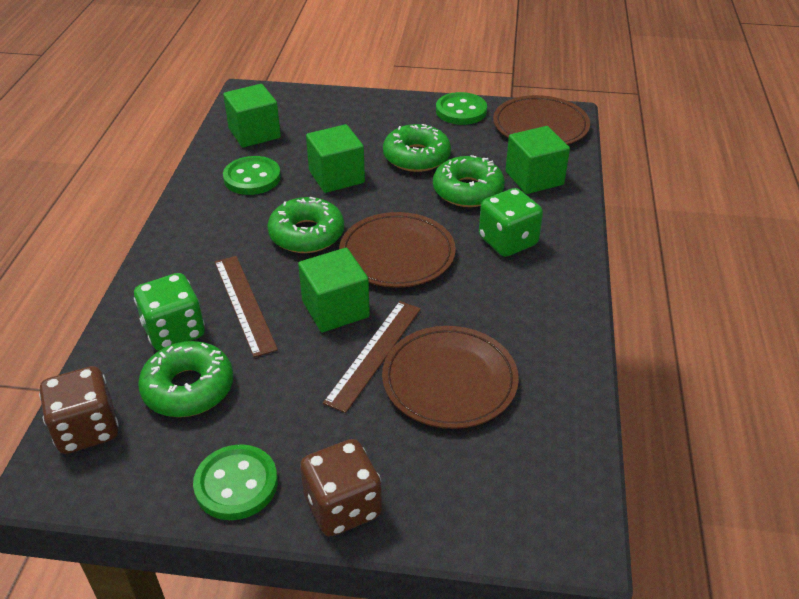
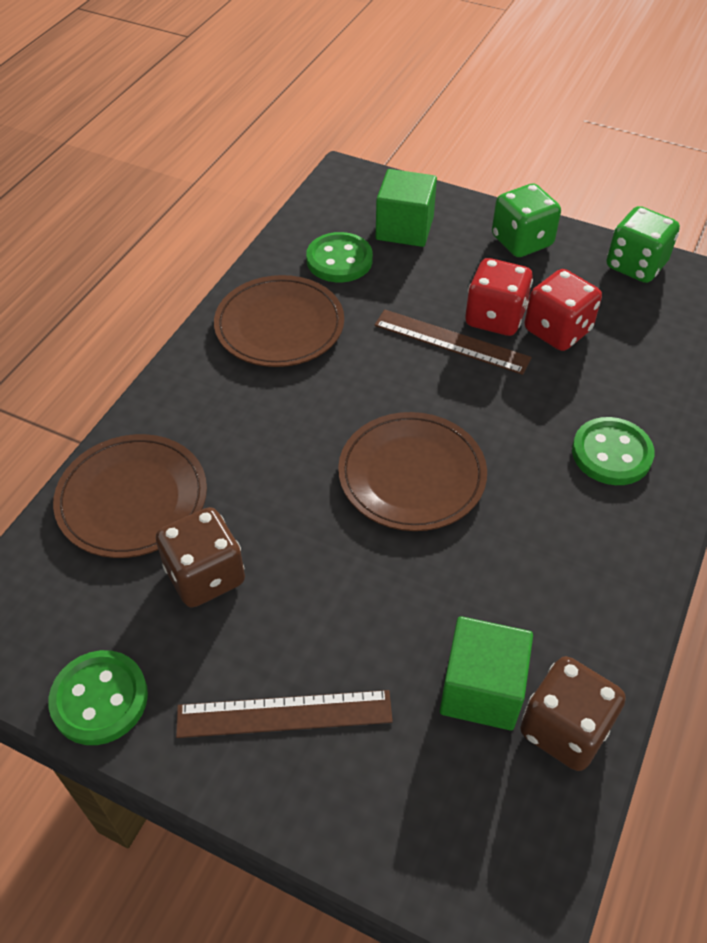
green cube: 4 -> 2
green donut: 4 -> 0
red dice: 0 -> 2

